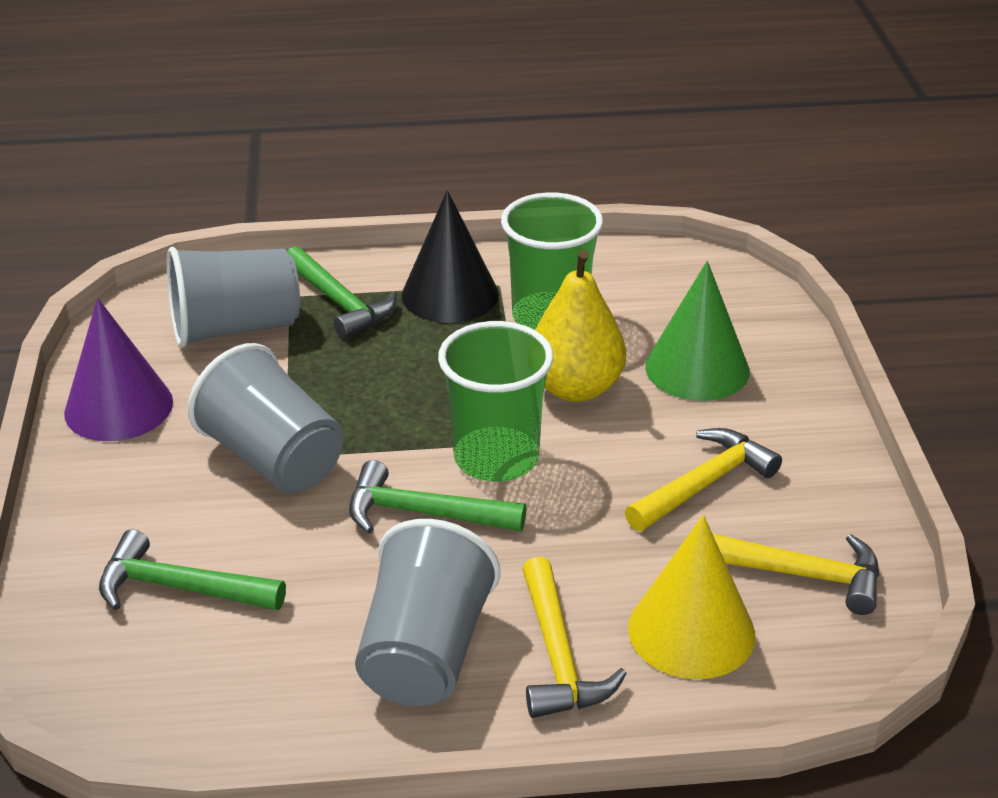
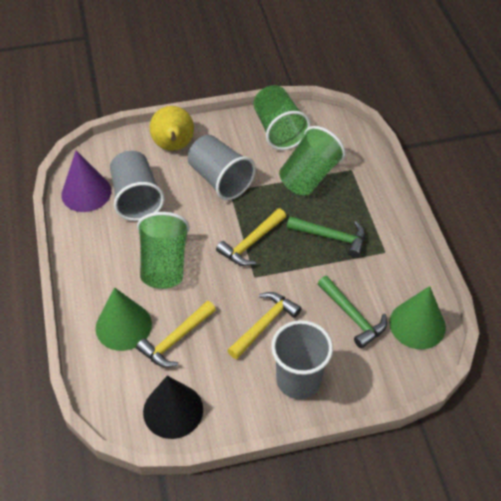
green cone: 1 -> 2
green cup: 2 -> 3
green hammer: 3 -> 2
yellow cone: 1 -> 0

